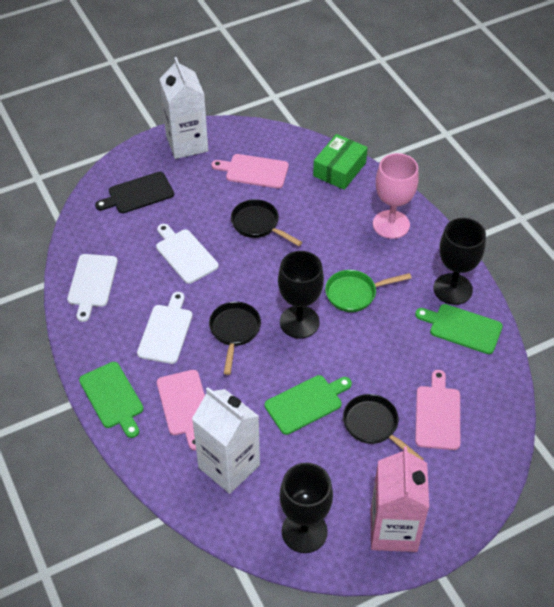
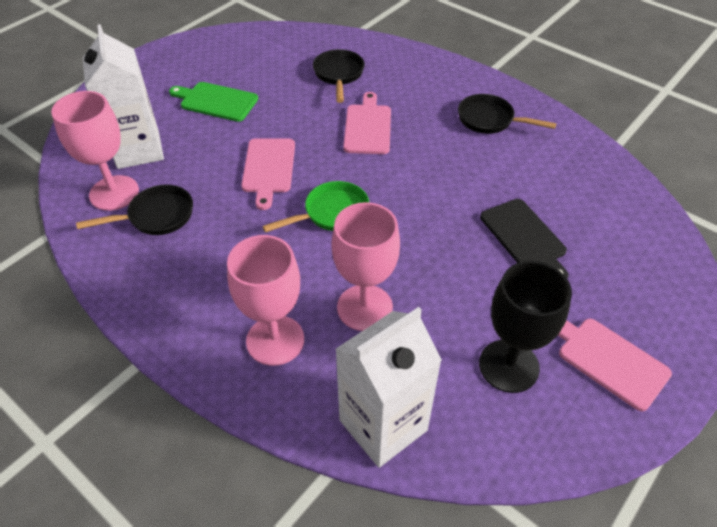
black goblet: 3 -> 1
green box: 1 -> 0
green cutting board: 3 -> 1
pink carton: 1 -> 0
pink goblet: 1 -> 3
white cutting board: 3 -> 0

